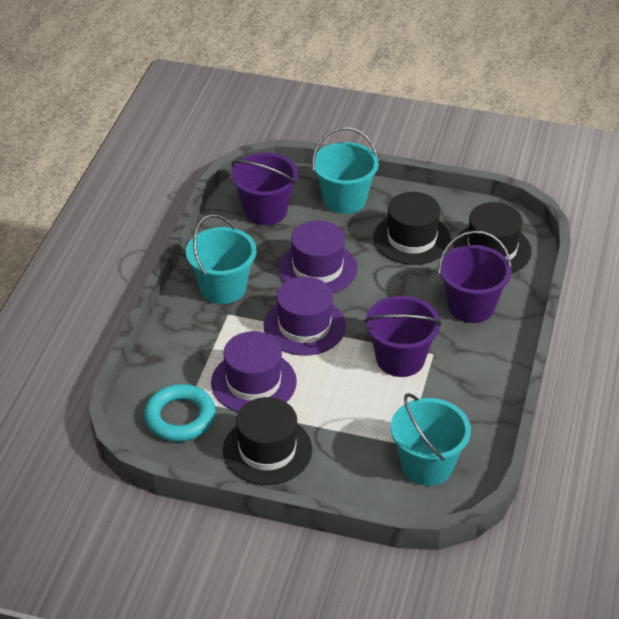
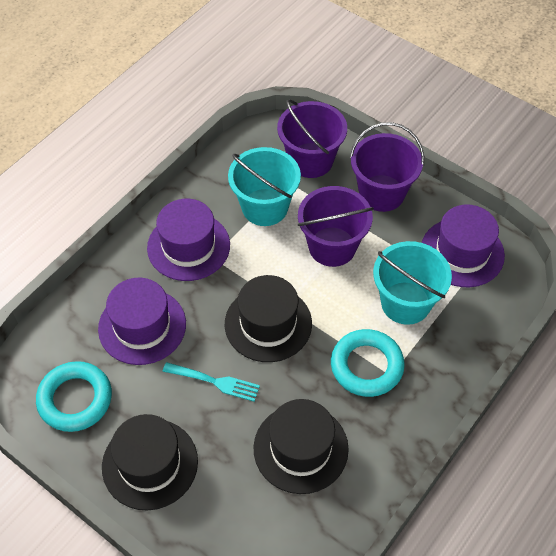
turquoise bucket: 3 -> 2
turquoise fork: 0 -> 1
turquoise ring: 1 -> 2

